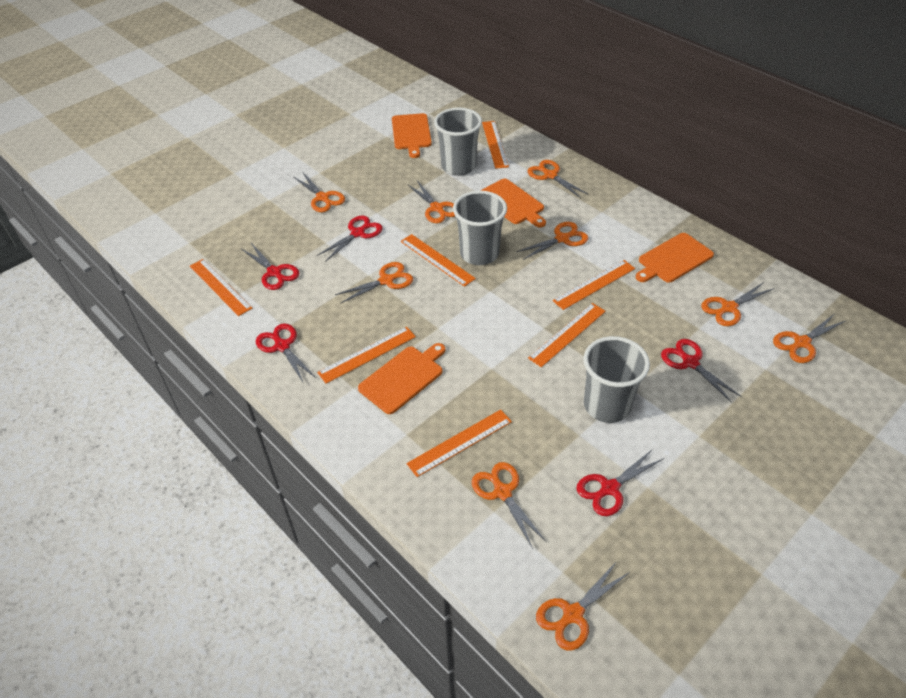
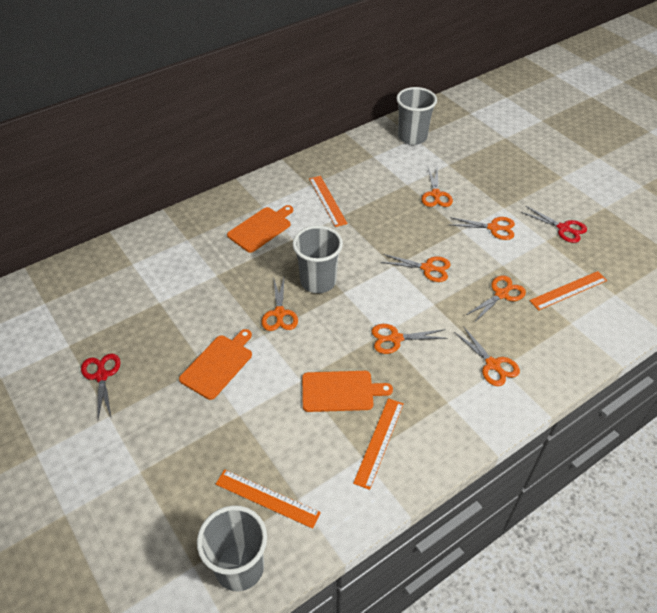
orange cutting board: 4 -> 3
orange ruler: 7 -> 4
orange scissors: 9 -> 7
red scissors: 5 -> 2

